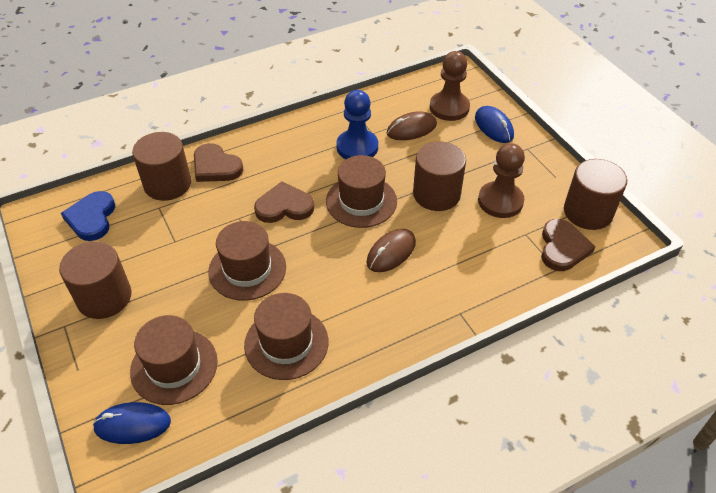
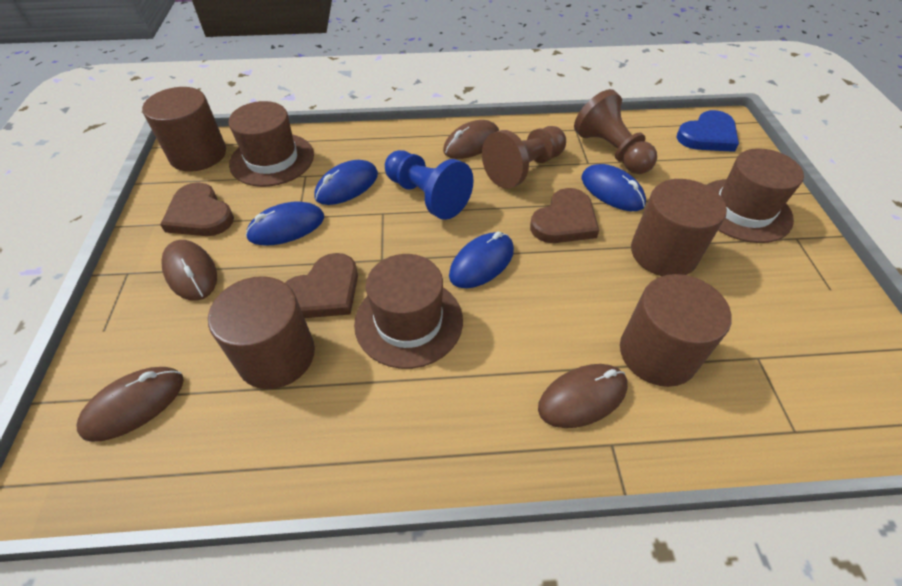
blue mouse: 2 -> 4
brown hat: 4 -> 3
brown mouse: 2 -> 4

